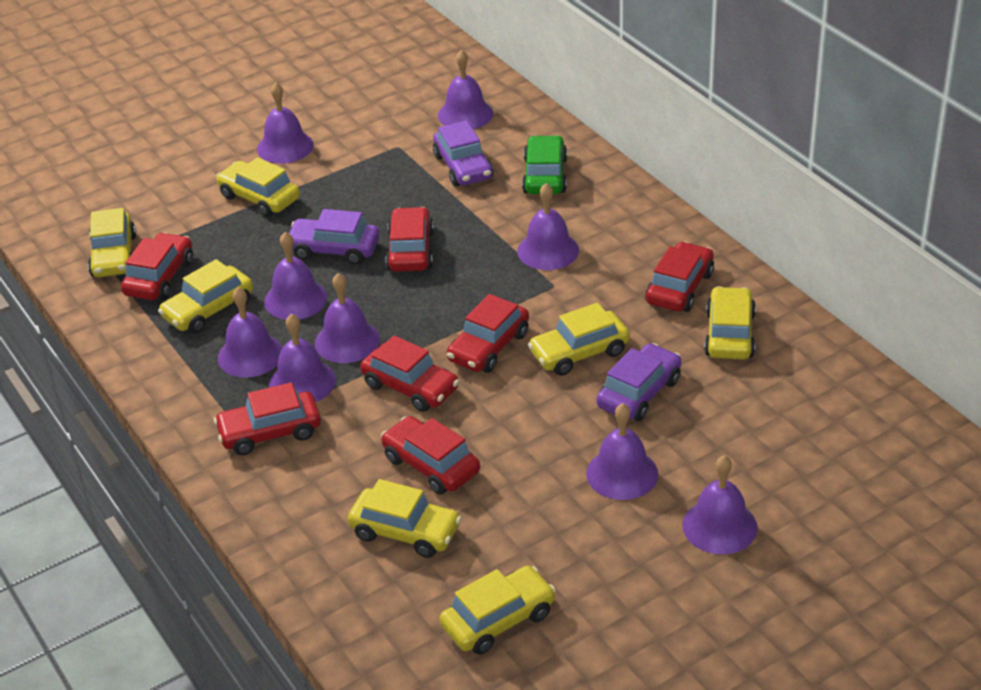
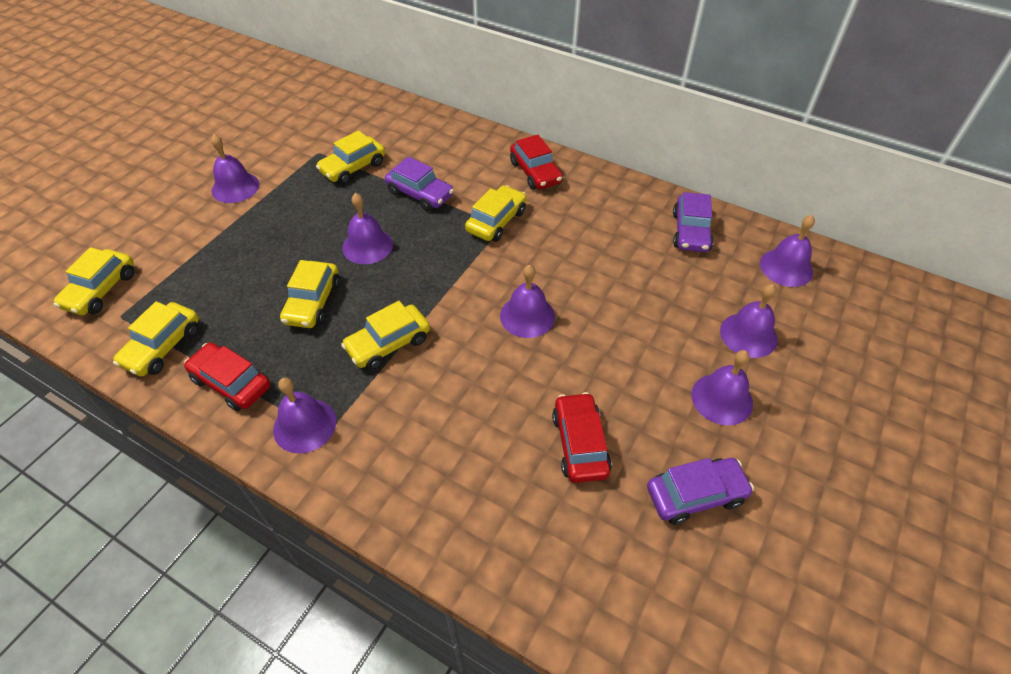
green car: 1 -> 0
purple bell: 9 -> 7
red car: 7 -> 3
yellow car: 7 -> 6

